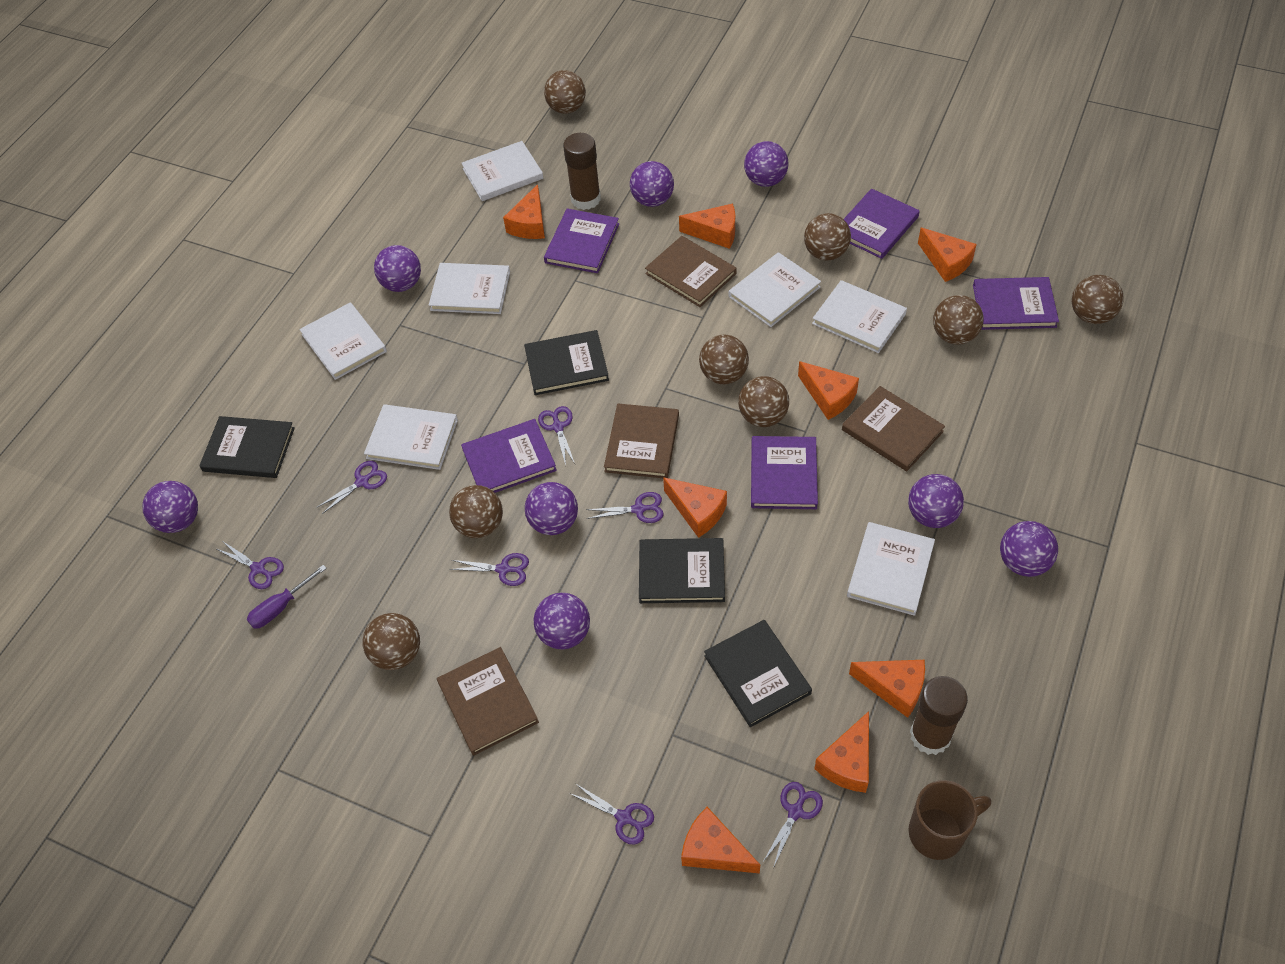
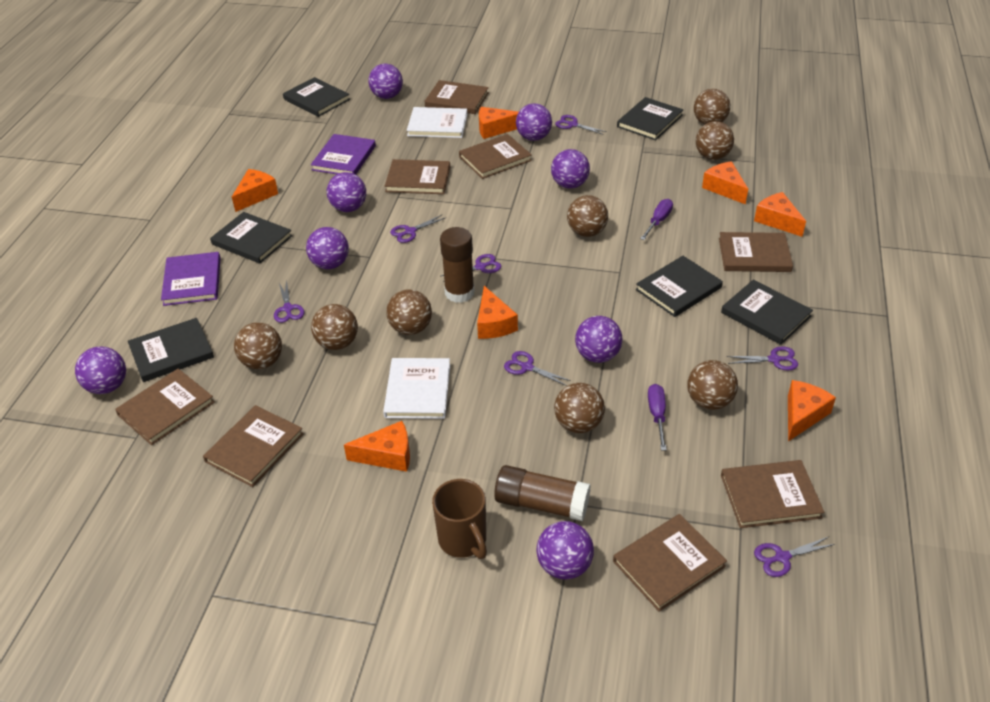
black book: 4 -> 6
brown book: 4 -> 8
orange cheese: 8 -> 7
purple book: 5 -> 2
purple screwdriver: 1 -> 2
white book: 7 -> 2

